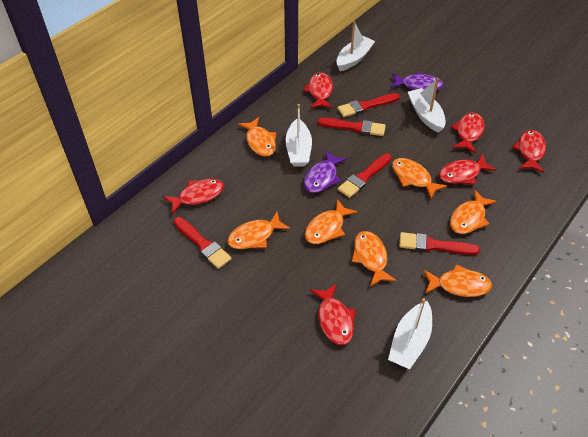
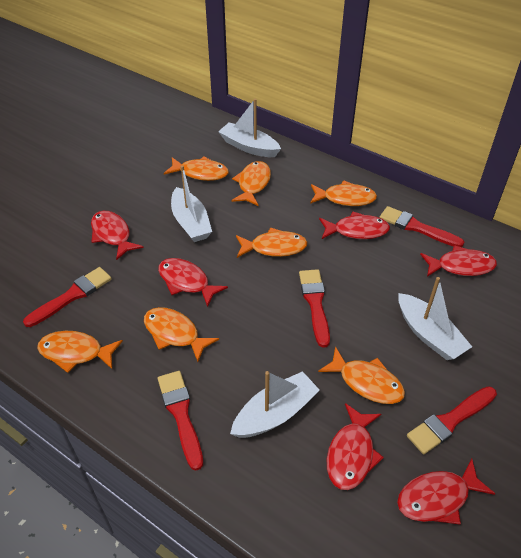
purple fish: 2 -> 0

